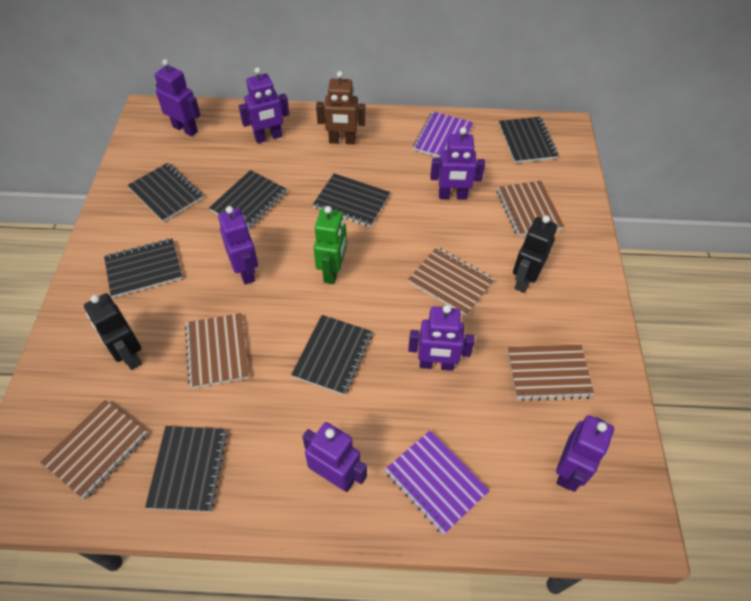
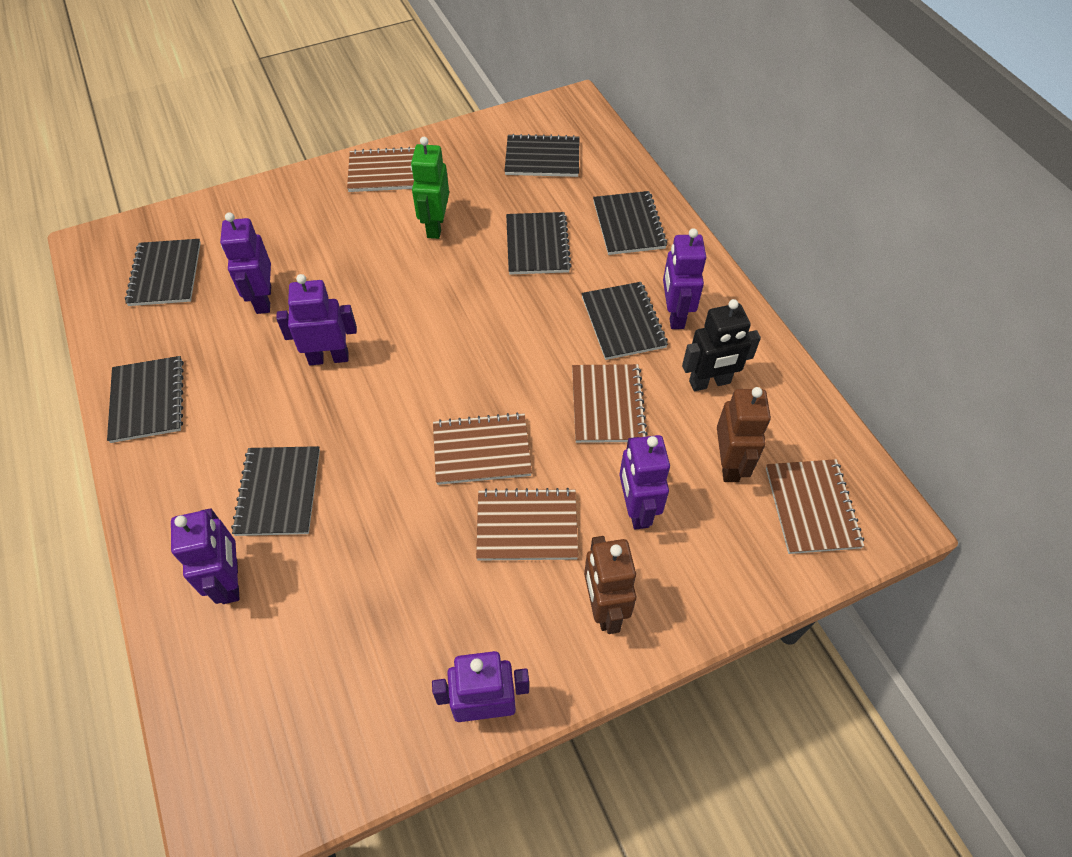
black robot: 2 -> 1
brown robot: 1 -> 2
purple notebook: 2 -> 0
purple robot: 7 -> 6

